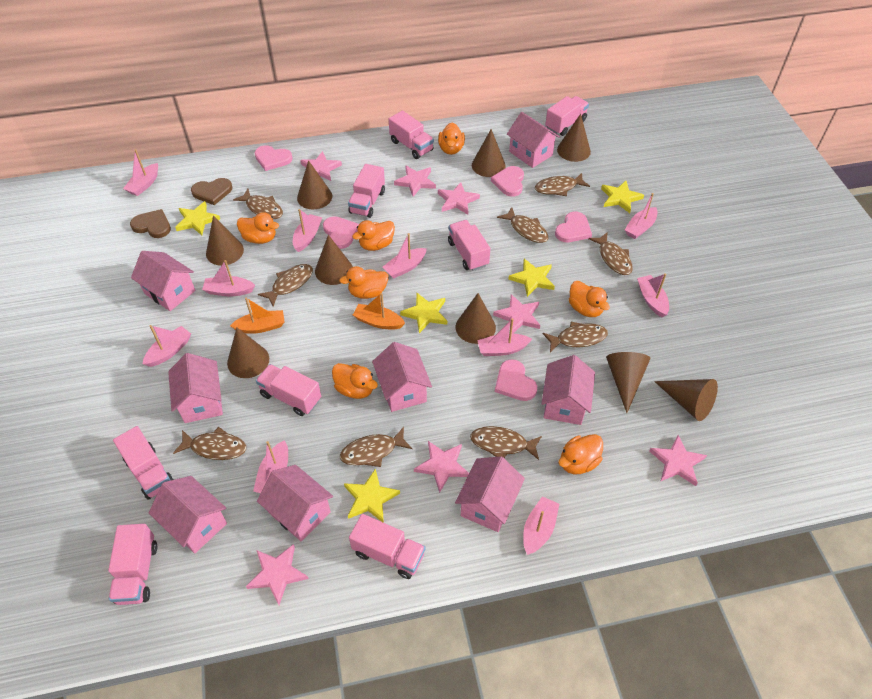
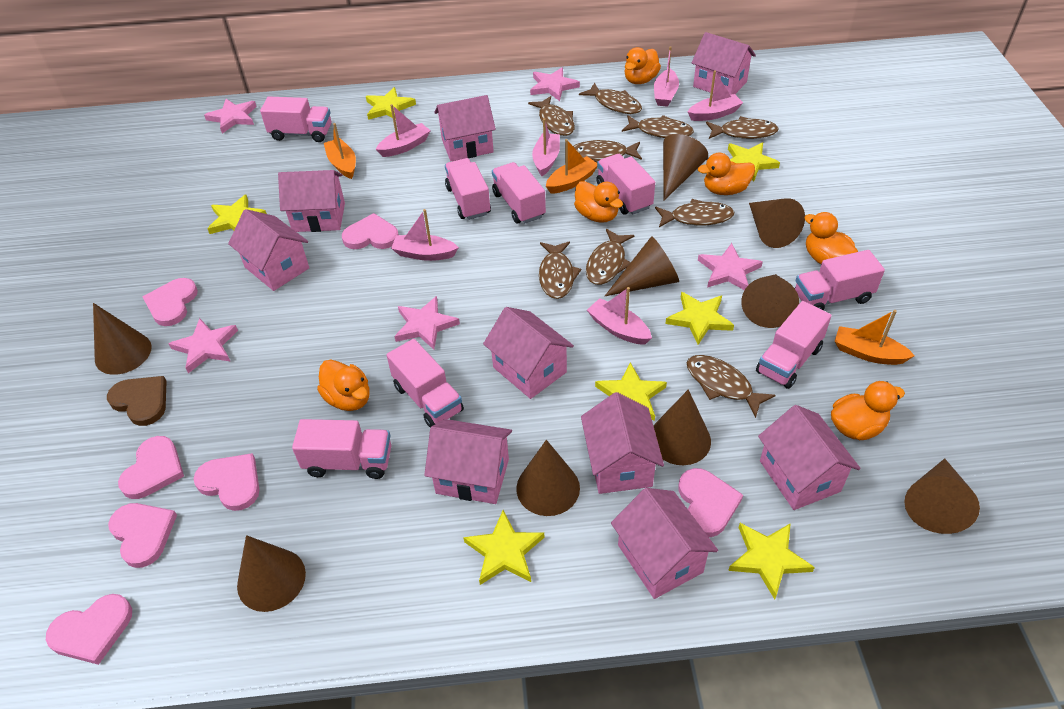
brown heart: 2 -> 1
orange boat: 2 -> 3
orange duck: 7 -> 6
pink boat: 10 -> 6
pink heart: 5 -> 7
pink house: 8 -> 9
pink star: 7 -> 5
yellow star: 5 -> 7

